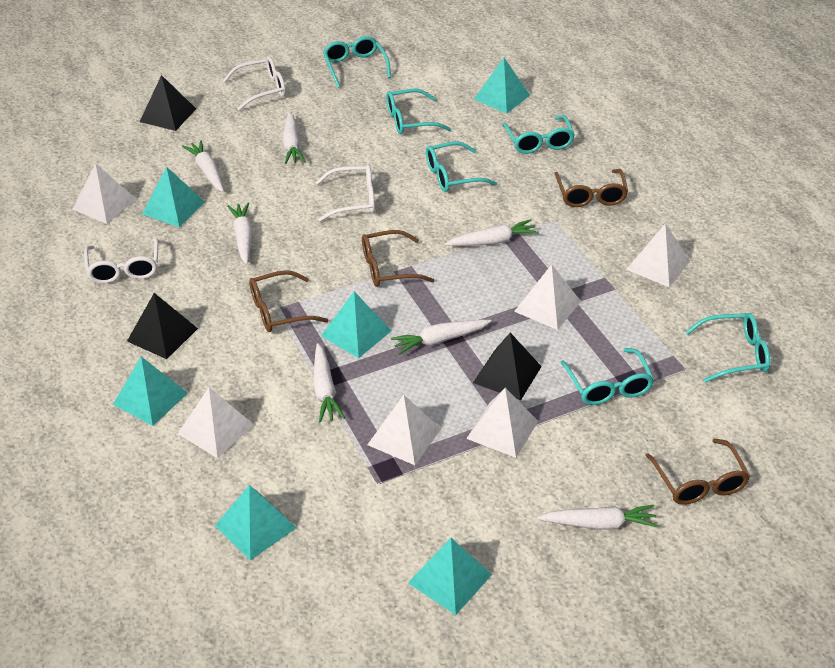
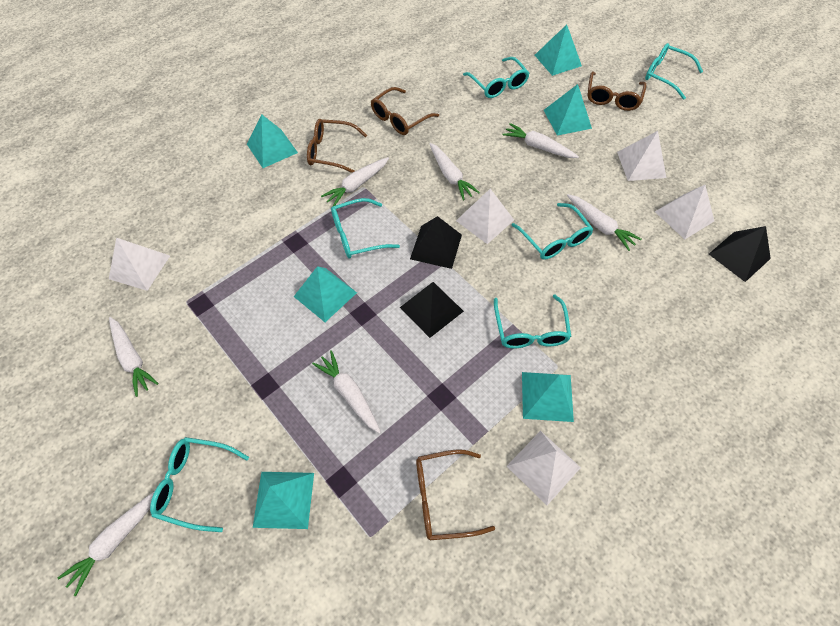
white glasses: 3 -> 0
white pyramid: 6 -> 5

